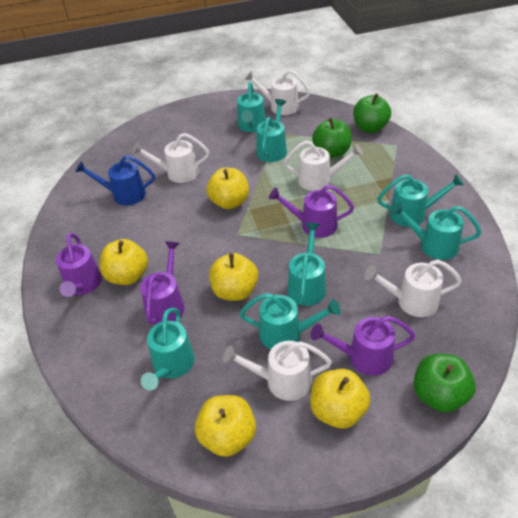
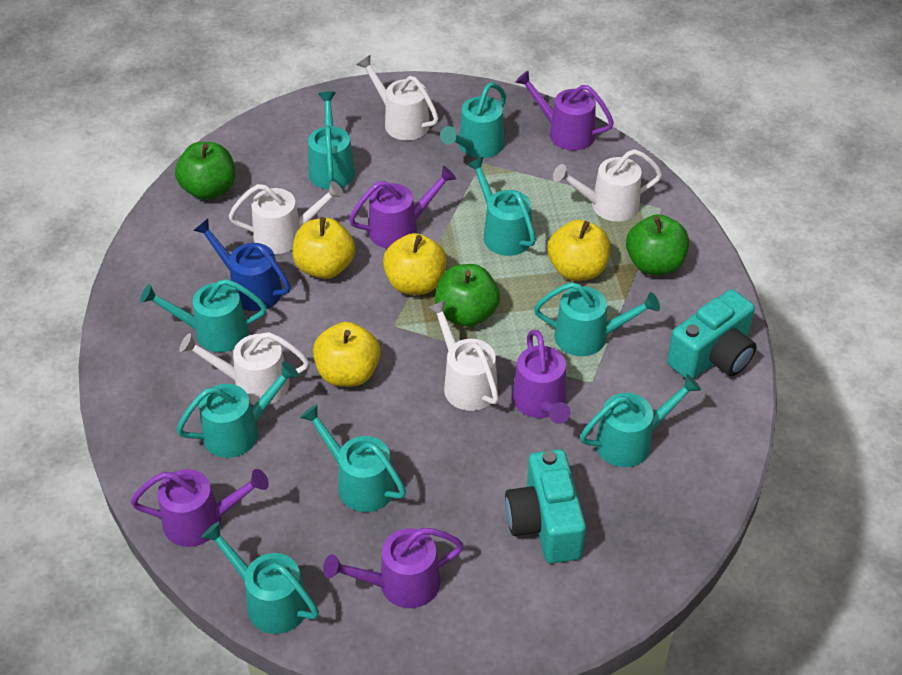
purple watering can: 4 -> 5
turquoise camera: 0 -> 2
turquoise watering can: 7 -> 9
yellow apple: 5 -> 4

